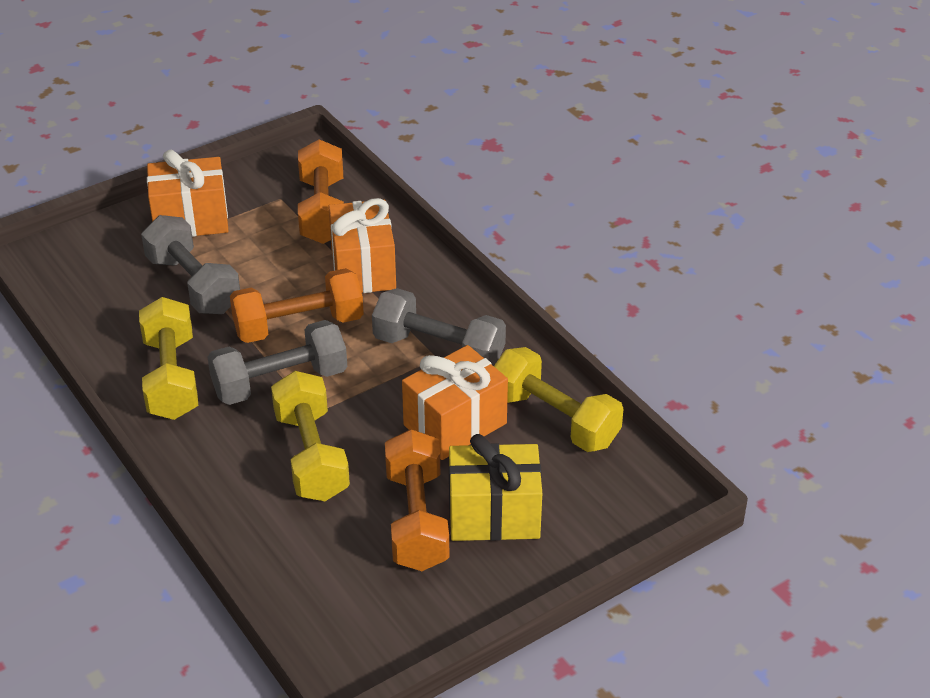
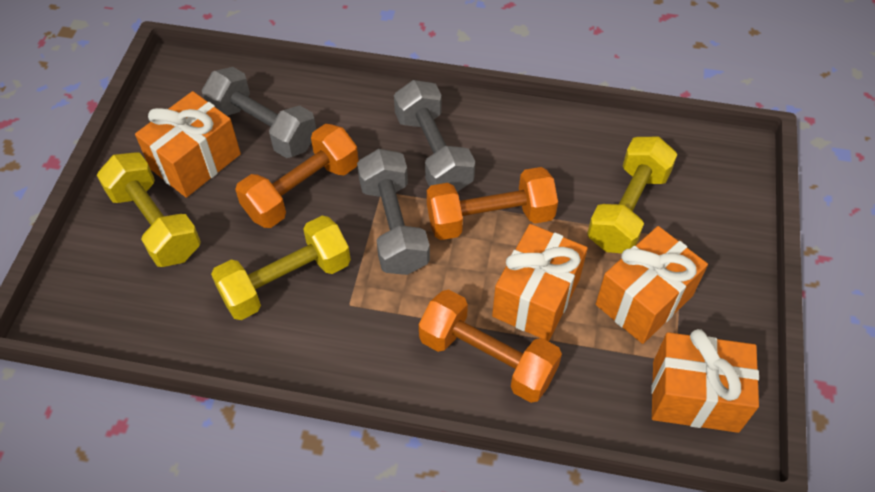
orange gift: 3 -> 4
yellow gift: 1 -> 0

